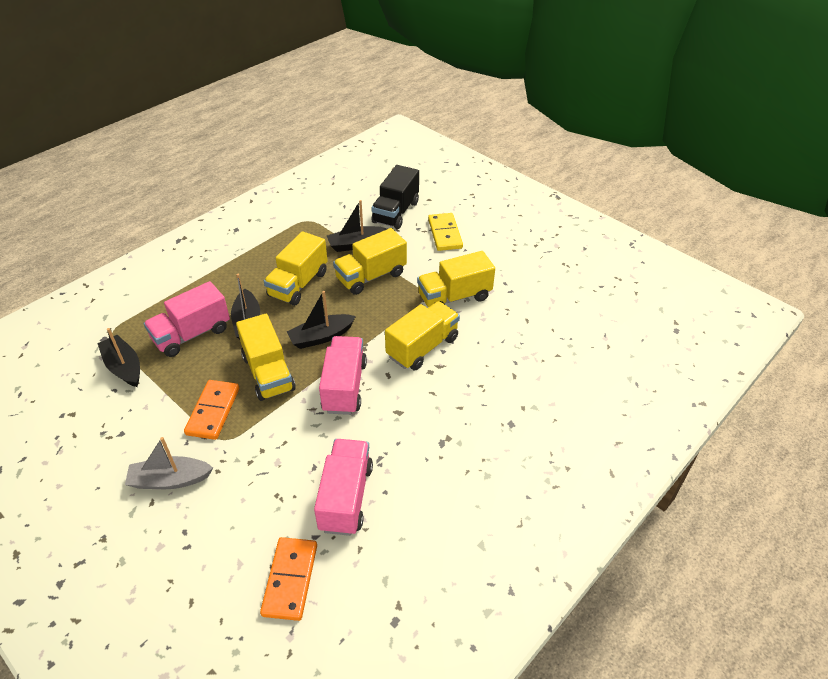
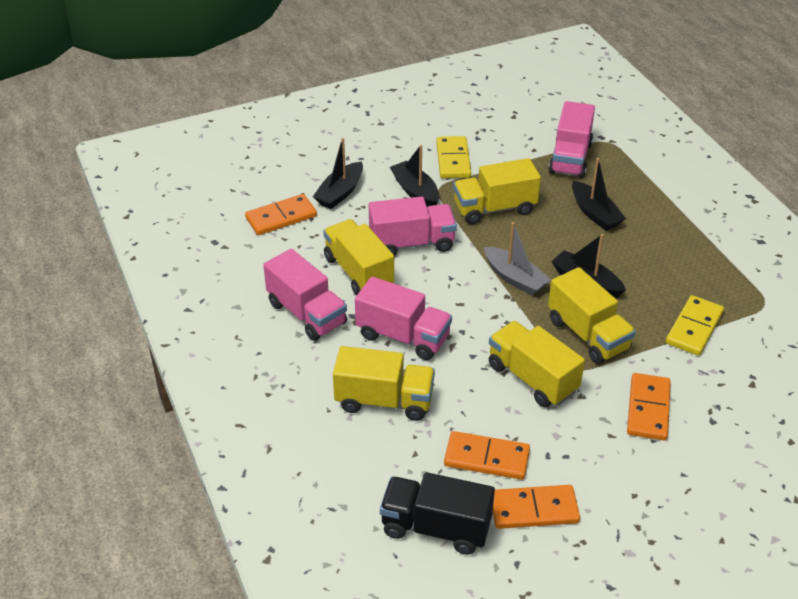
orange domino: 2 -> 4
pink truck: 3 -> 4
yellow domino: 1 -> 2

